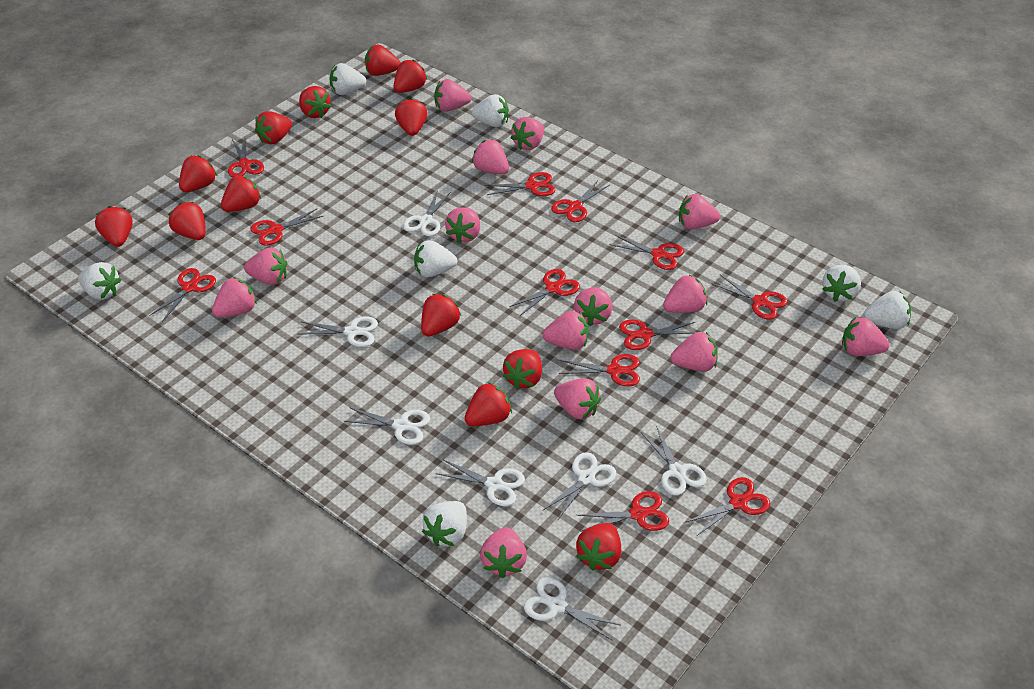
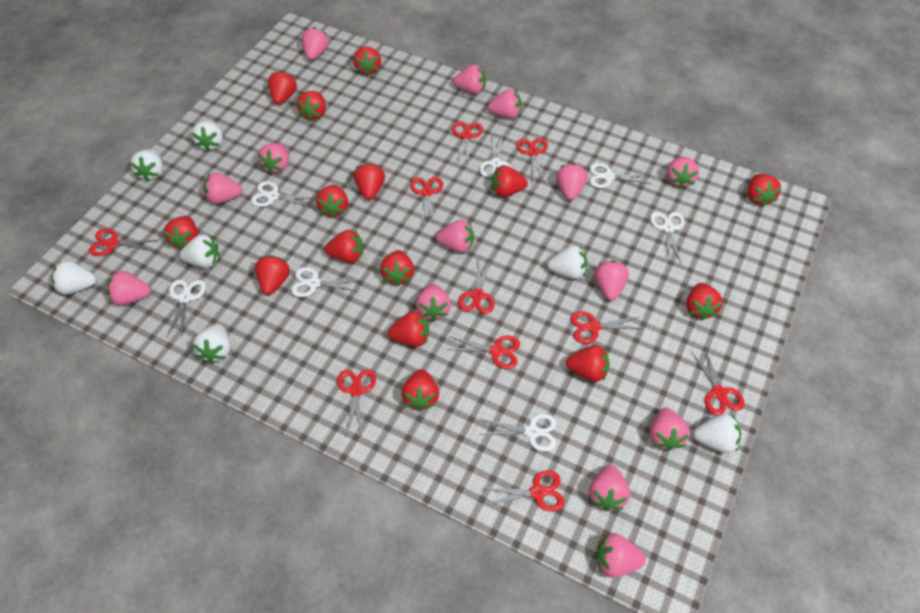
red scissors: 12 -> 10
red strawberry: 13 -> 15

